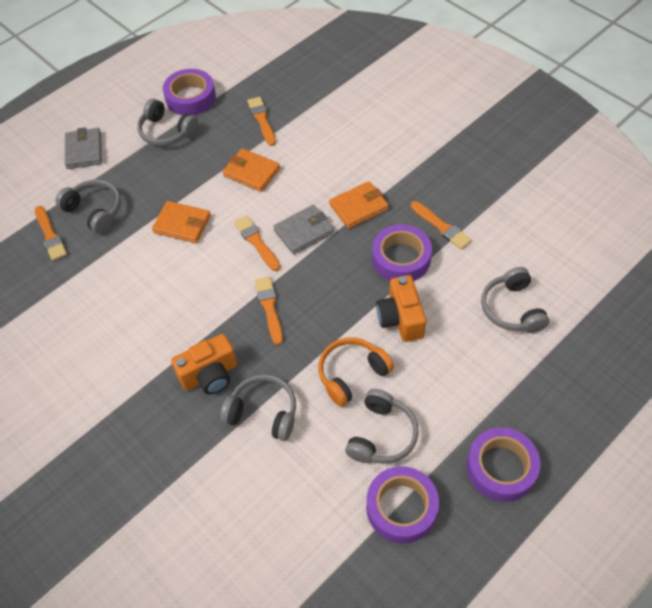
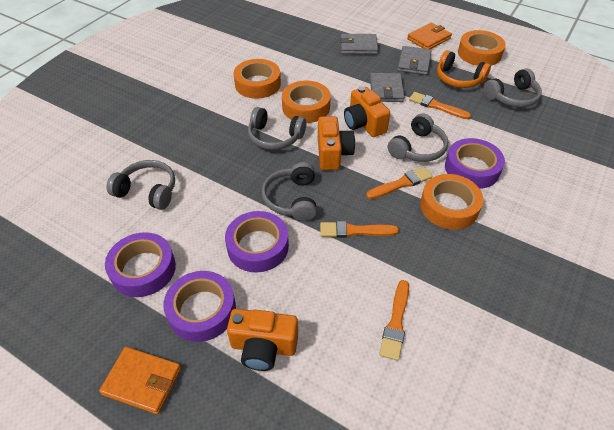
grey wallet: 2 -> 3
orange brush: 5 -> 4
orange camera: 2 -> 3
orange tape: 0 -> 4
orange wallet: 3 -> 2

